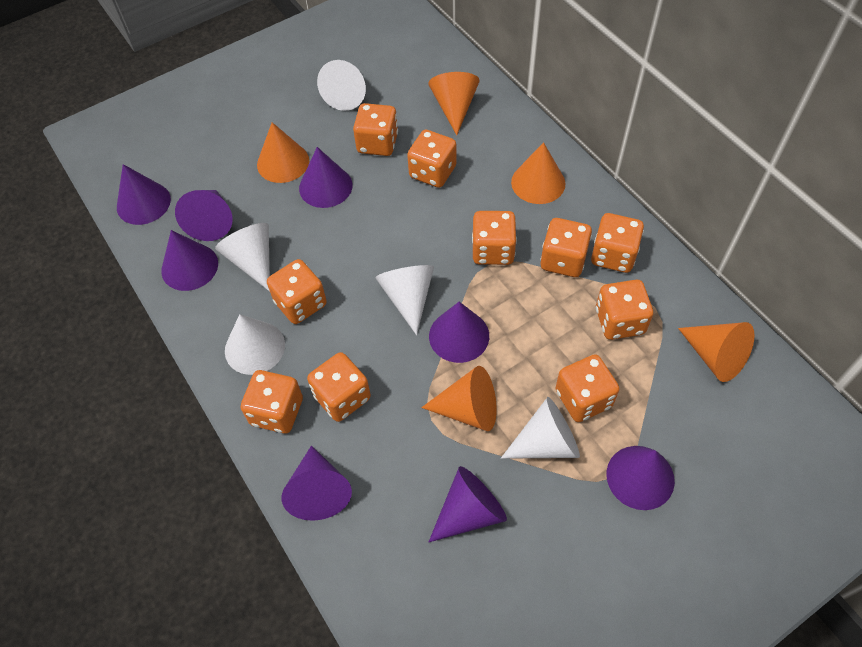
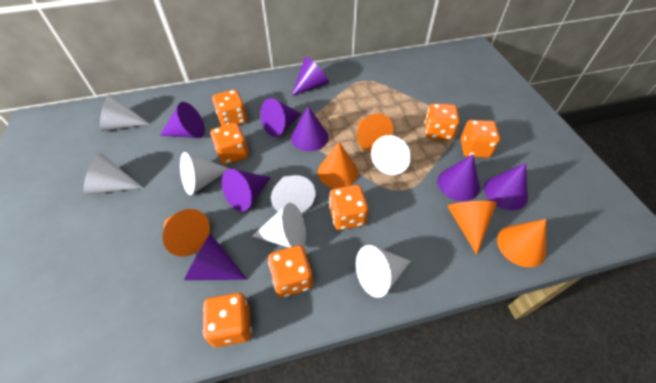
orange dice: 10 -> 7
white cone: 5 -> 7

